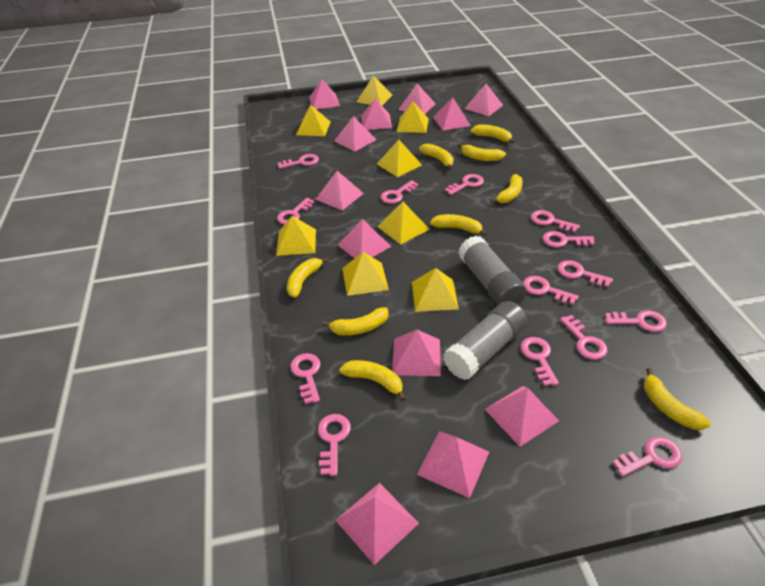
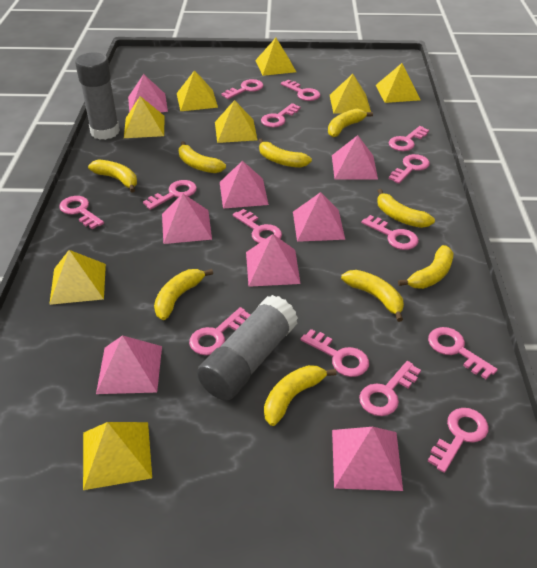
pink pyramid: 12 -> 8

